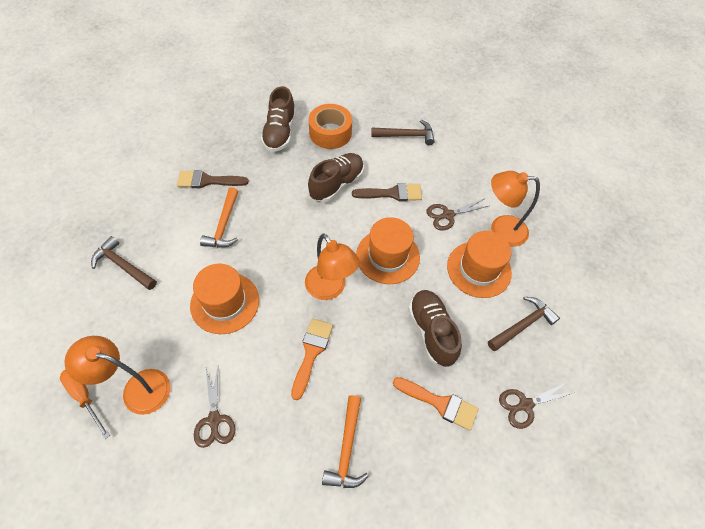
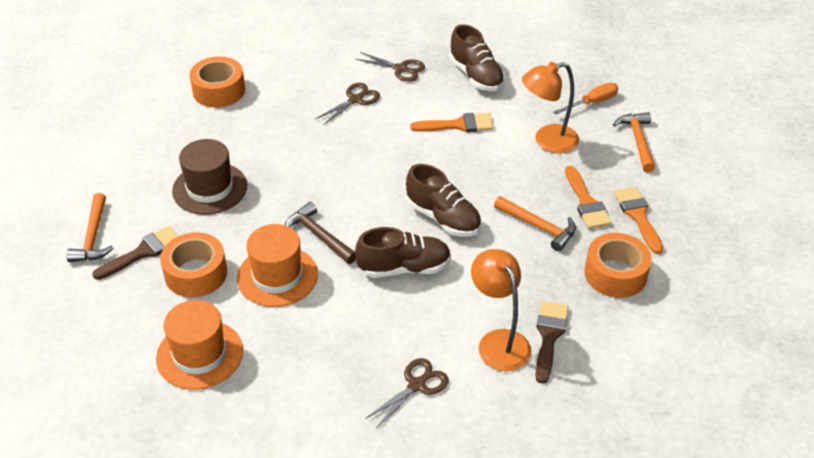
brown hammer: 3 -> 1
brown hat: 0 -> 1
orange brush: 2 -> 3
orange hammer: 2 -> 3
orange hat: 3 -> 2
orange lamp: 3 -> 2
orange tape: 1 -> 3

